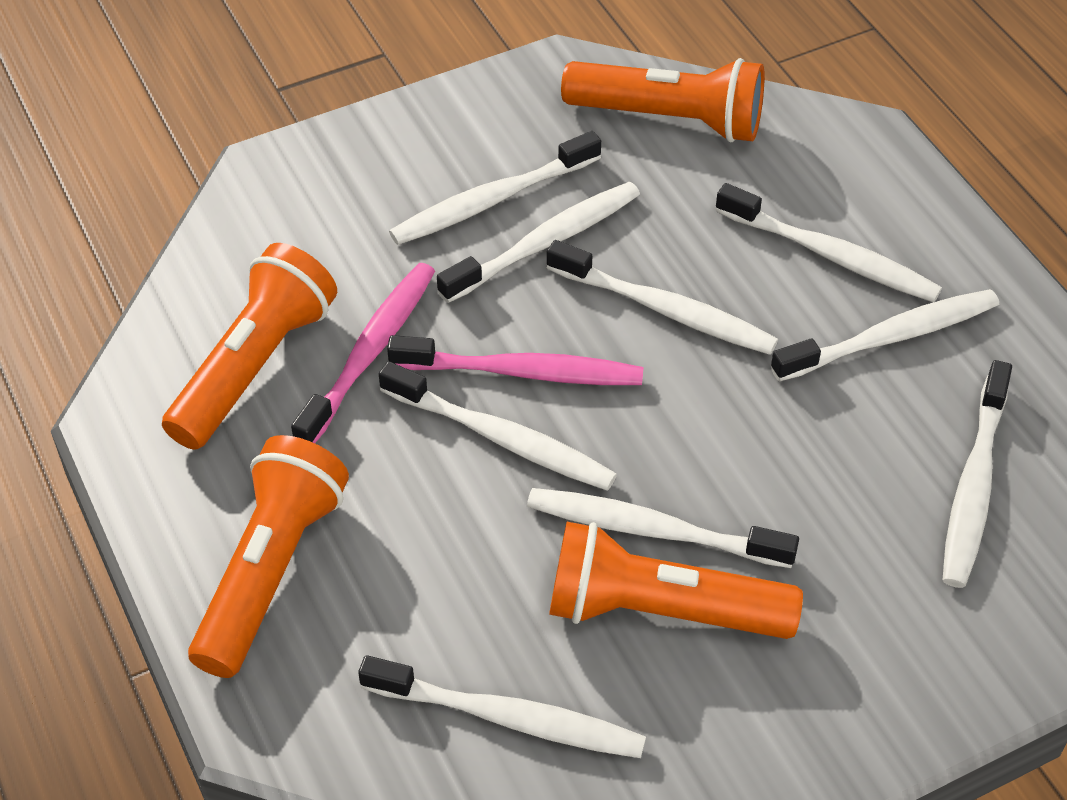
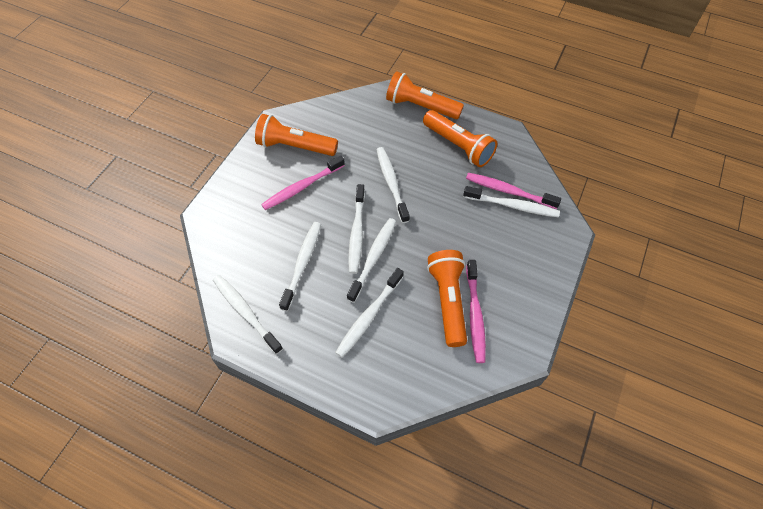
pink toothbrush: 2 -> 3
white toothbrush: 9 -> 7

